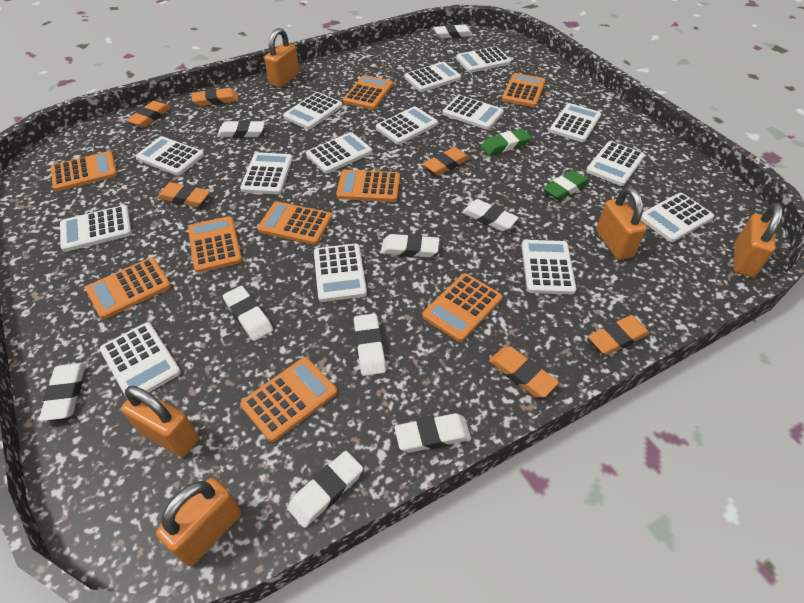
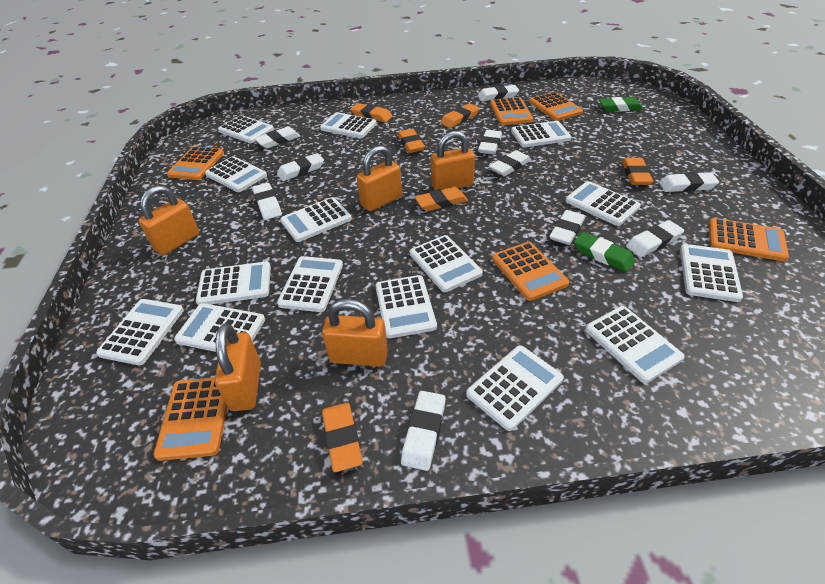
orange calculator: 9 -> 6
white eraser: 9 -> 10

